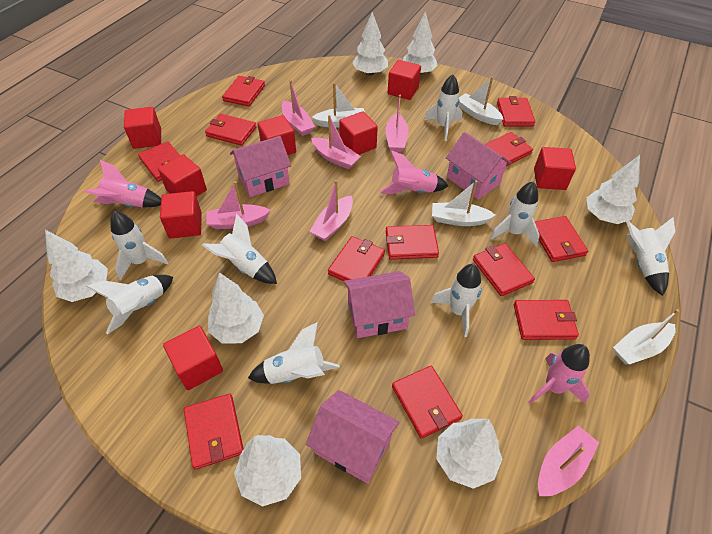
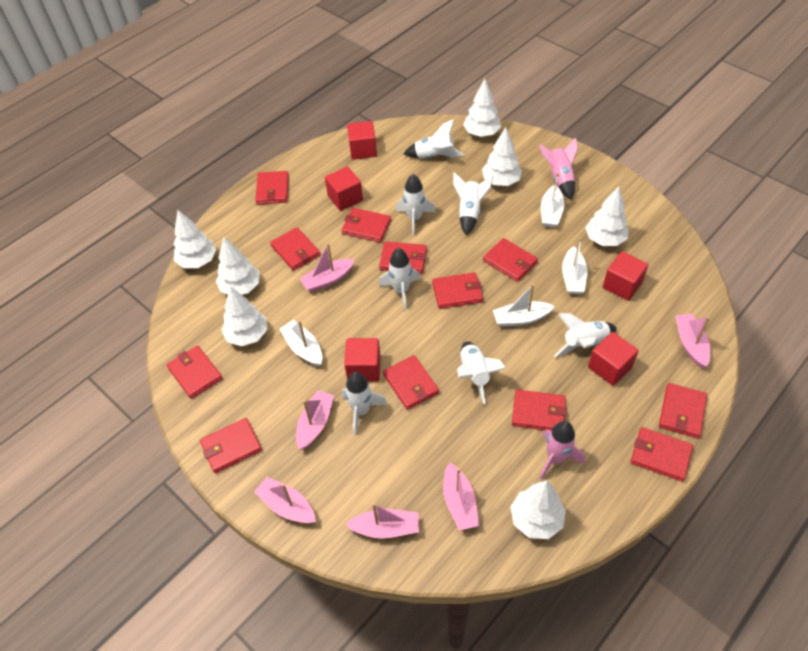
pink house: 4 -> 0
pink rocket: 3 -> 2
red cube: 8 -> 5
white rocket: 8 -> 7

